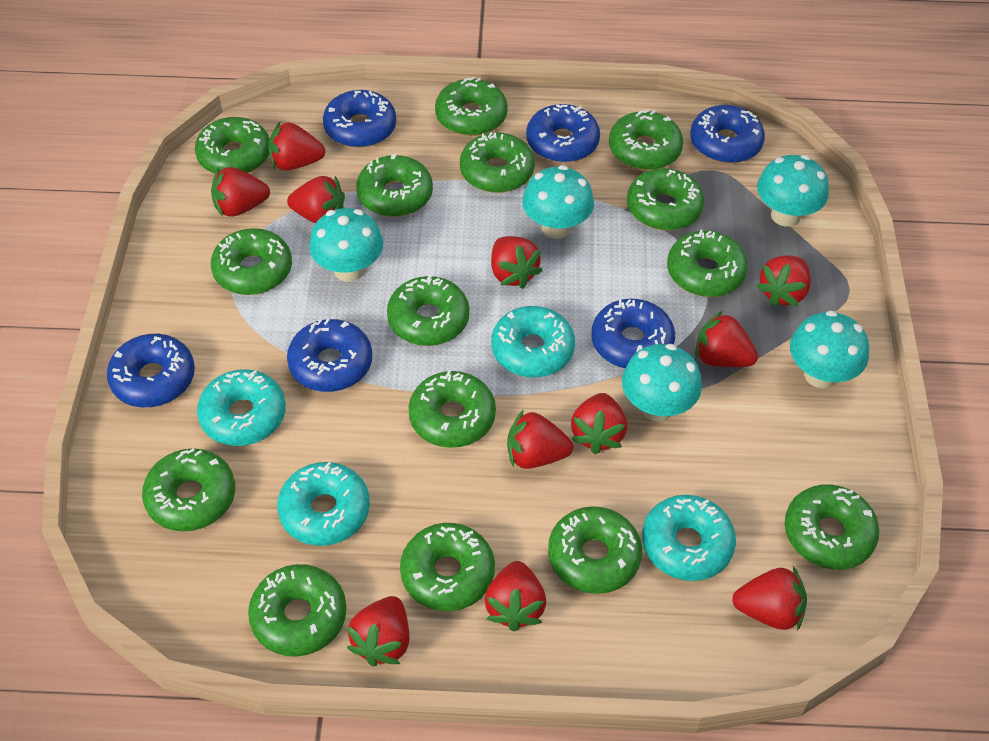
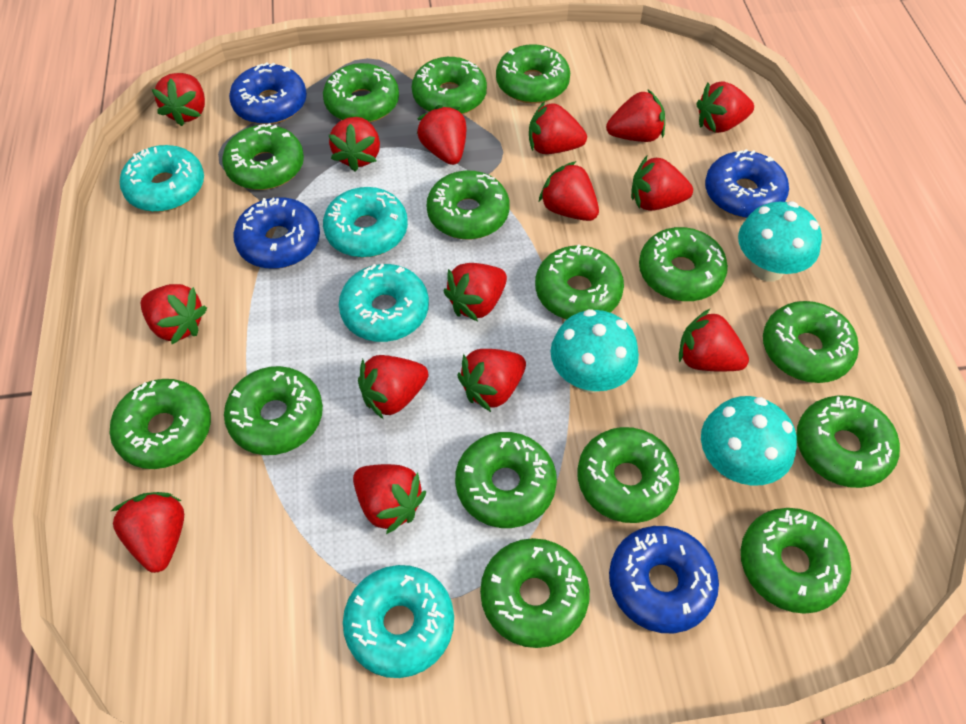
blue donut: 6 -> 4
red strawberry: 11 -> 15
turquoise mushroom: 5 -> 3

